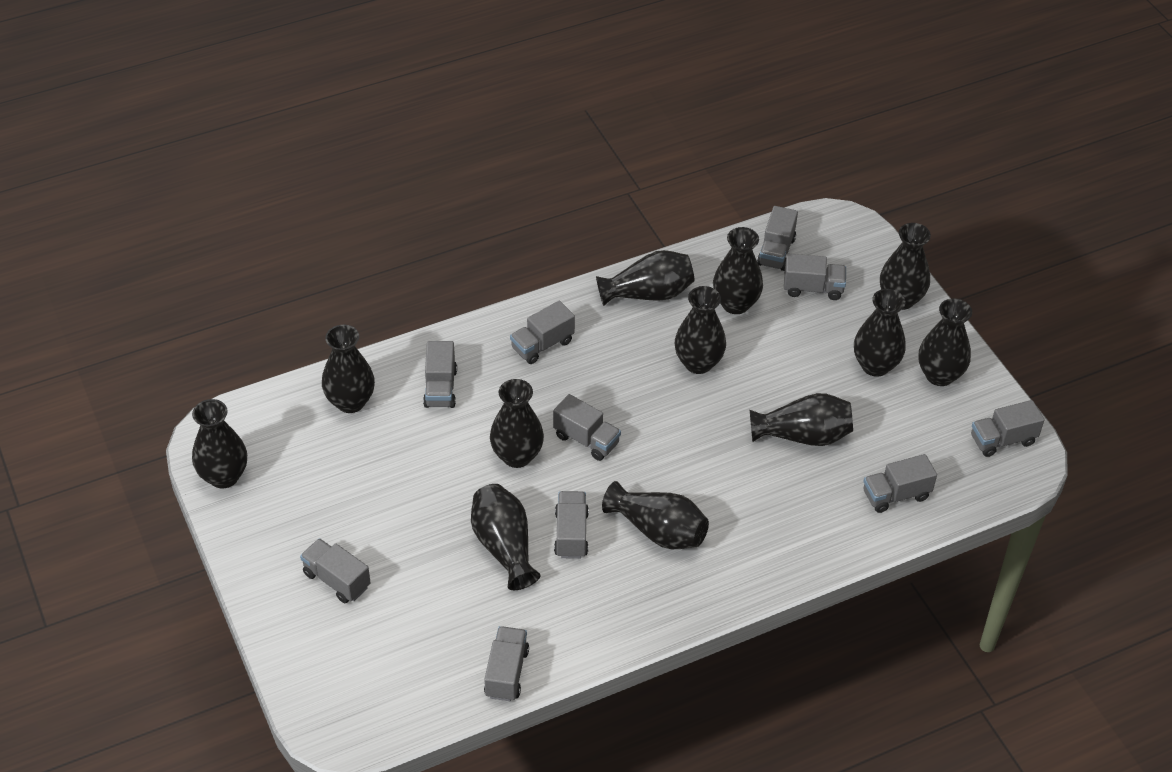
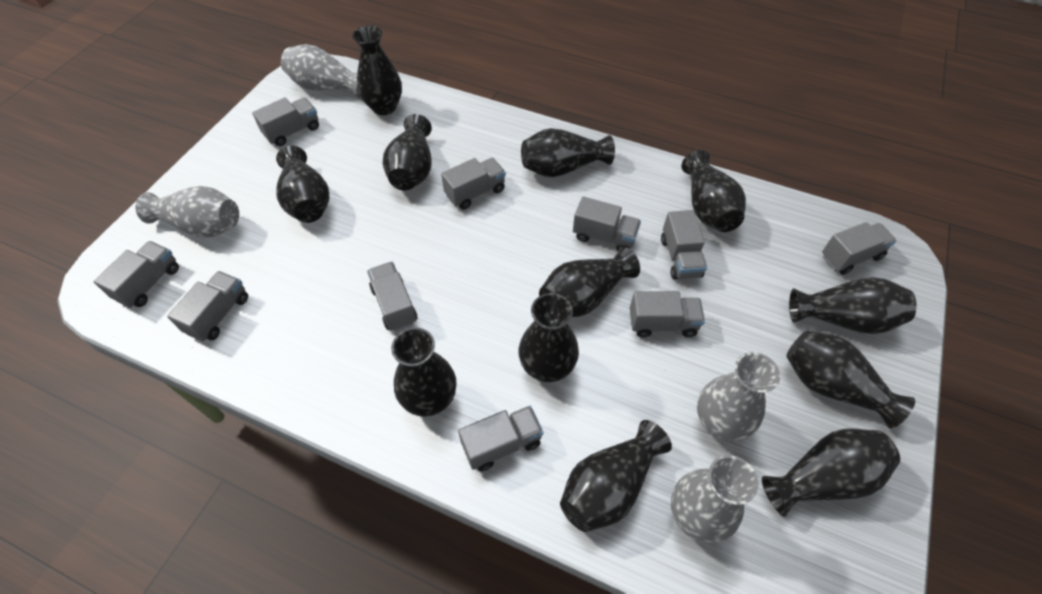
grey vase: 0 -> 4

